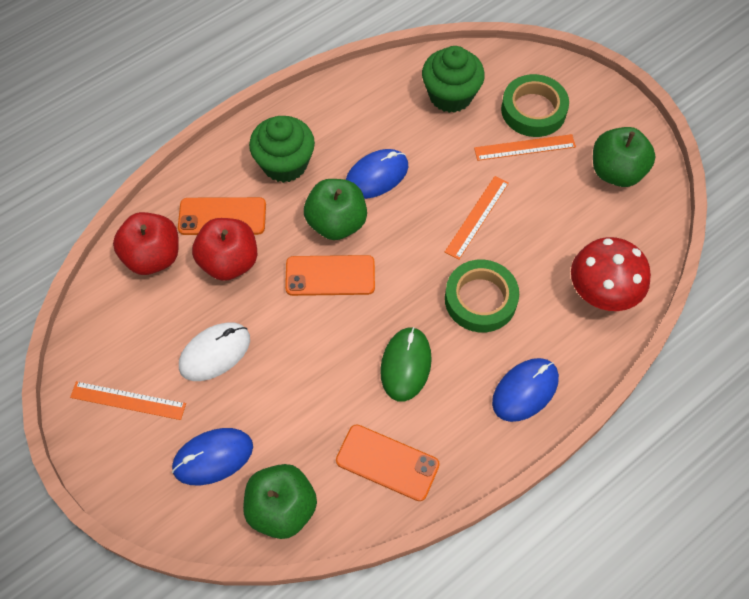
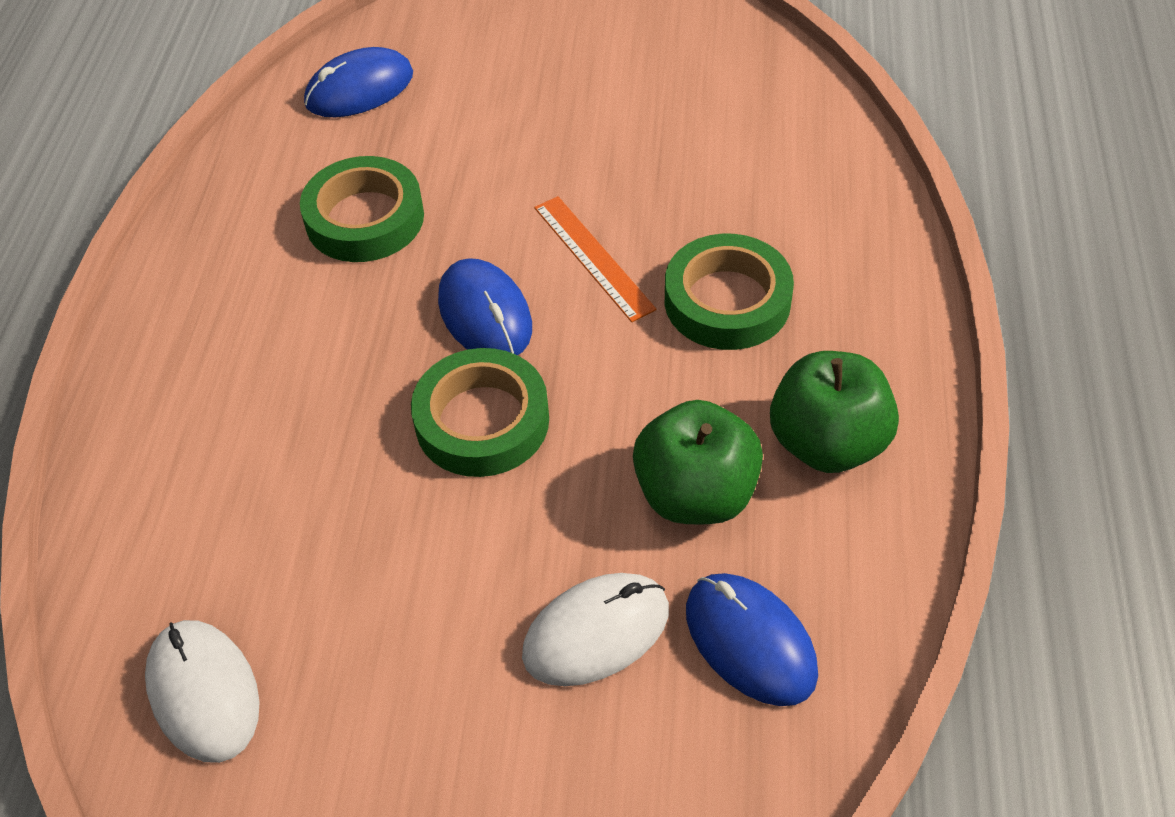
green apple: 3 -> 2
green cupcake: 2 -> 0
green mouse: 1 -> 0
green tape: 2 -> 3
orange phone: 3 -> 0
orange ruler: 3 -> 1
red apple: 2 -> 0
red mushroom: 1 -> 0
white mouse: 1 -> 2

